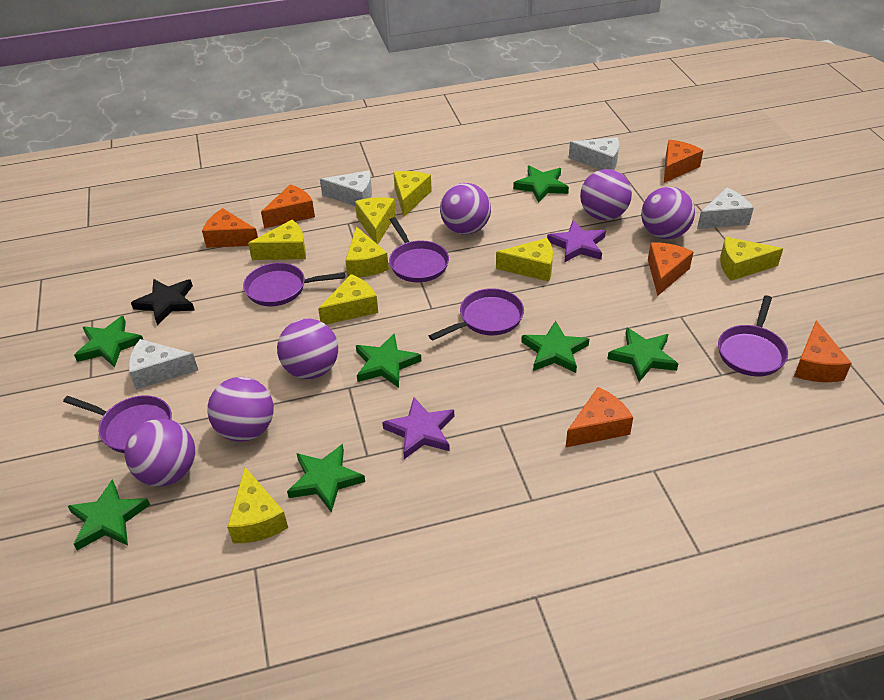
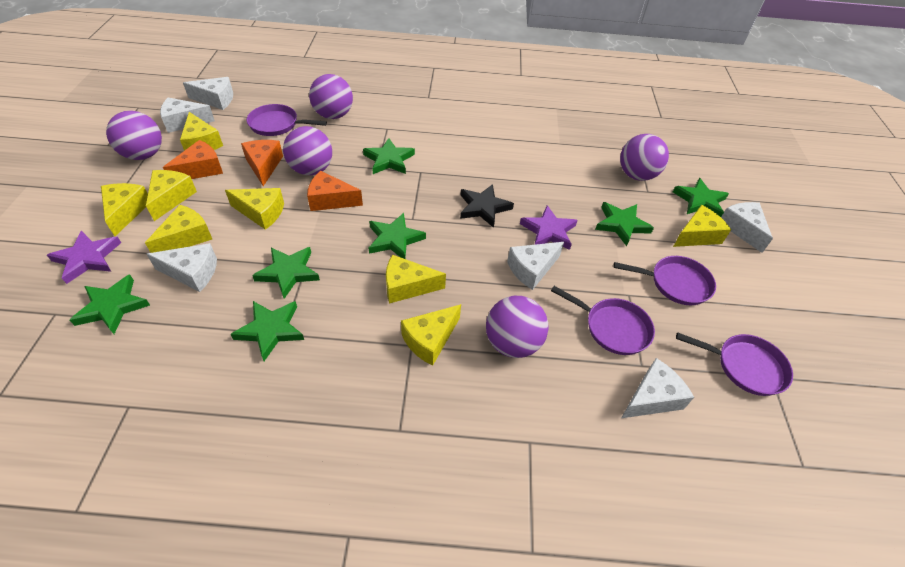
orange cheese: 6 -> 3
purple ball: 6 -> 5
purple pan: 5 -> 4
white cheese: 4 -> 6

